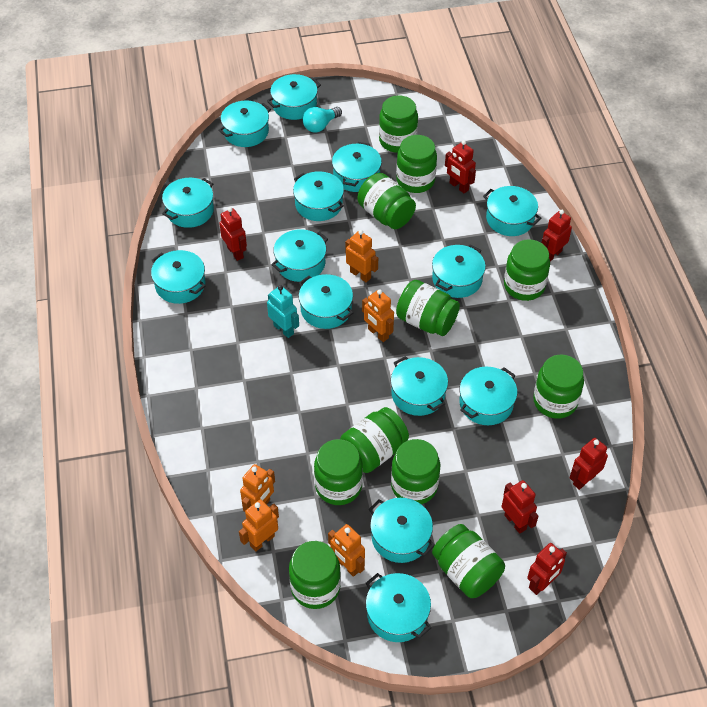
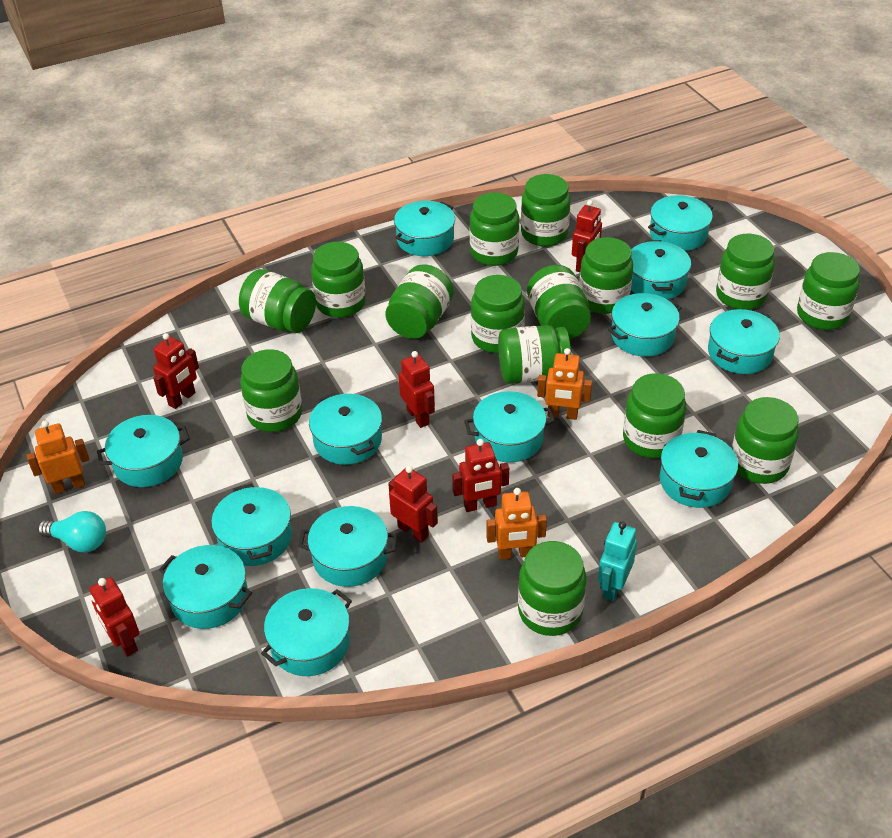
green jar: 11 -> 15
orange robot: 5 -> 3
turquoise pot: 14 -> 13

